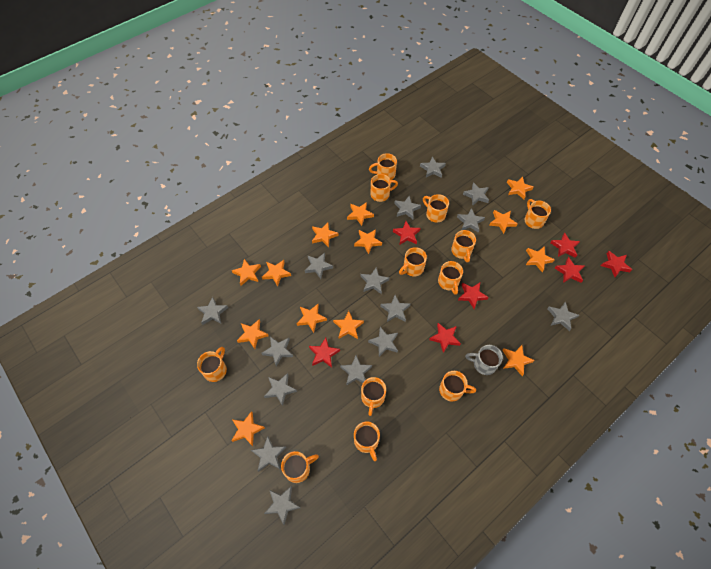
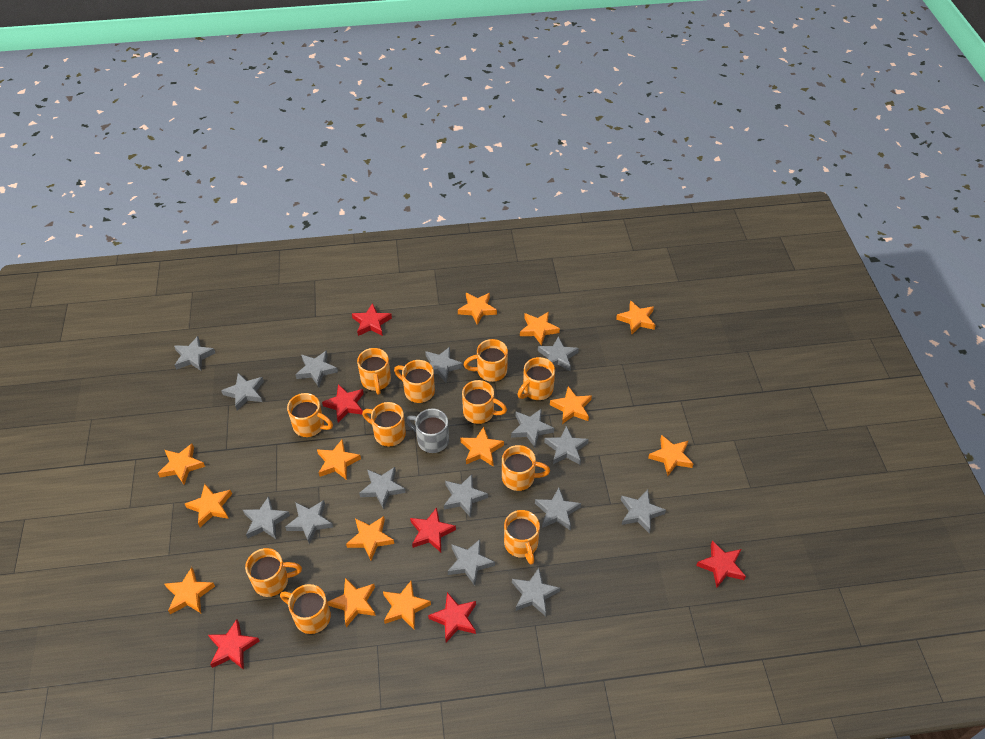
orange mug: 12 -> 11
red star: 7 -> 6

